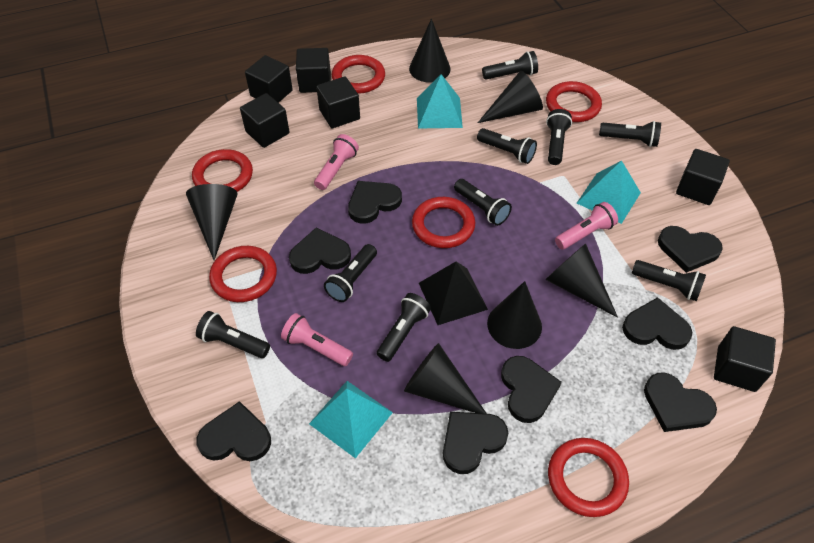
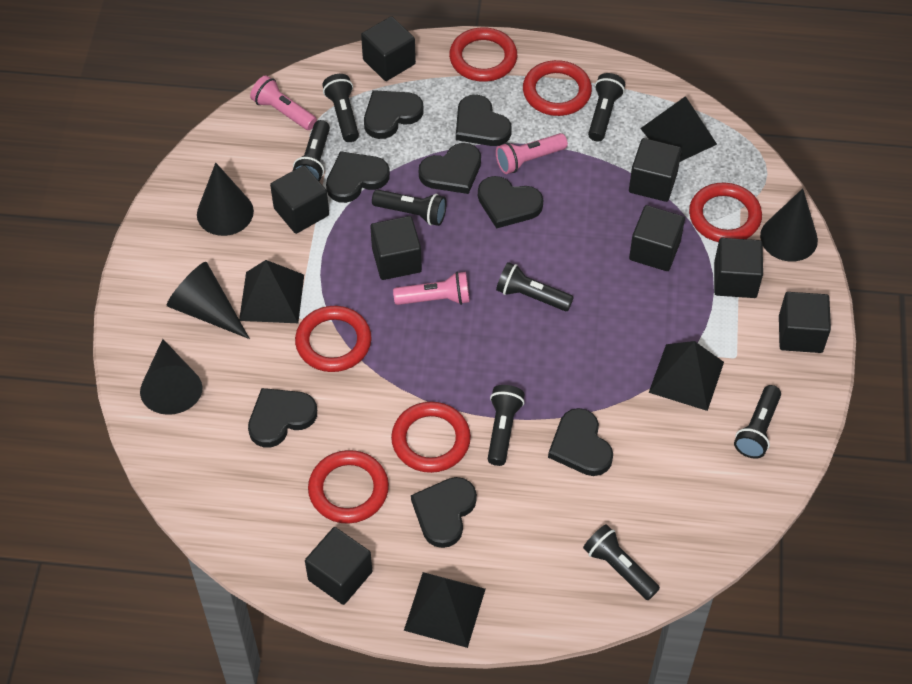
black cone: 6 -> 4
black cube: 6 -> 8
black flashlight: 9 -> 8
black pyramid: 1 -> 4
turquoise pyramid: 3 -> 0

